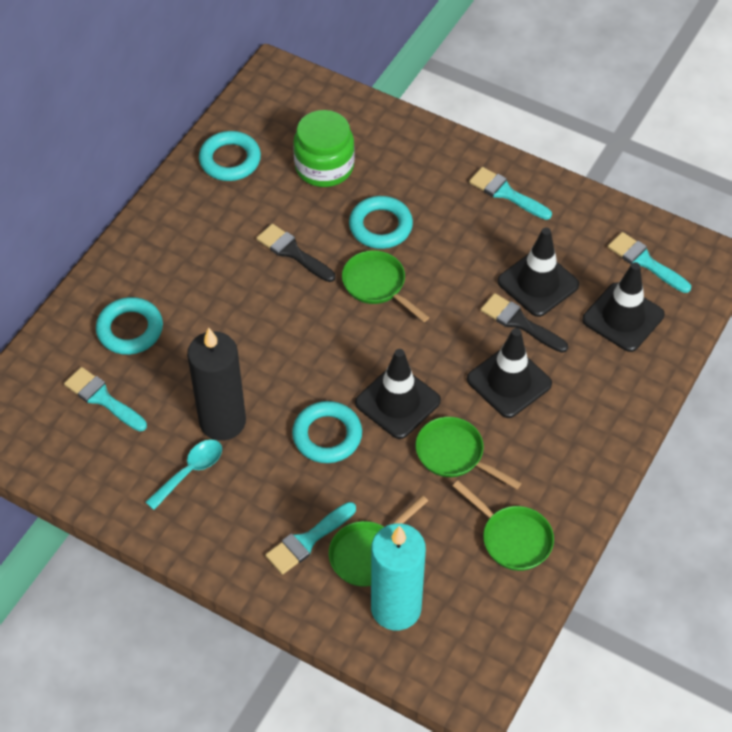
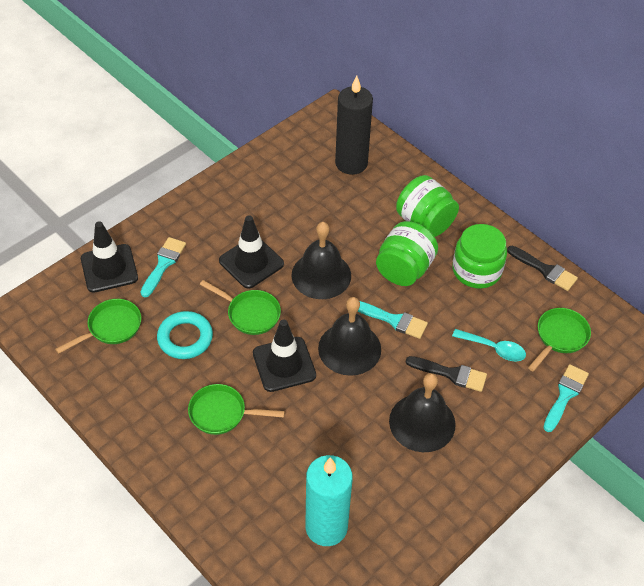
black bell: 0 -> 3
black traffic cone: 4 -> 3
green jar: 1 -> 3
turquoise brush: 4 -> 3
turquoise ring: 4 -> 1

